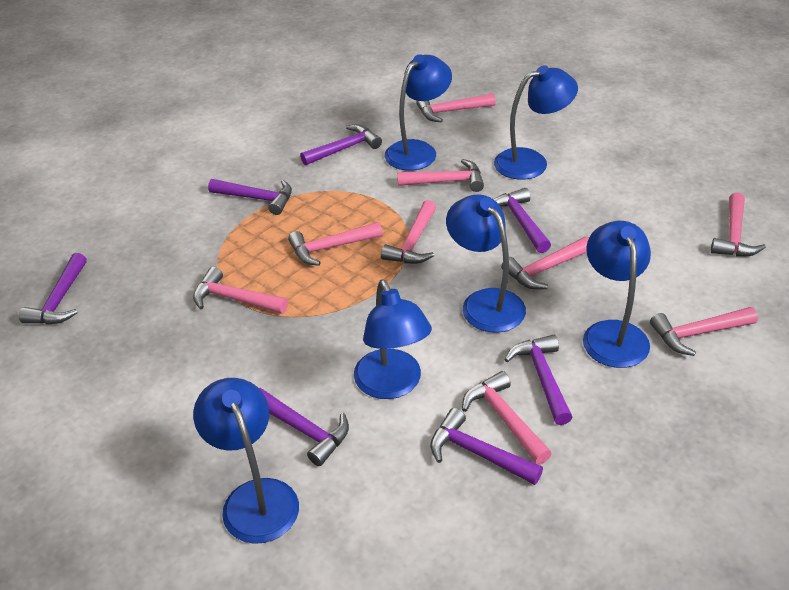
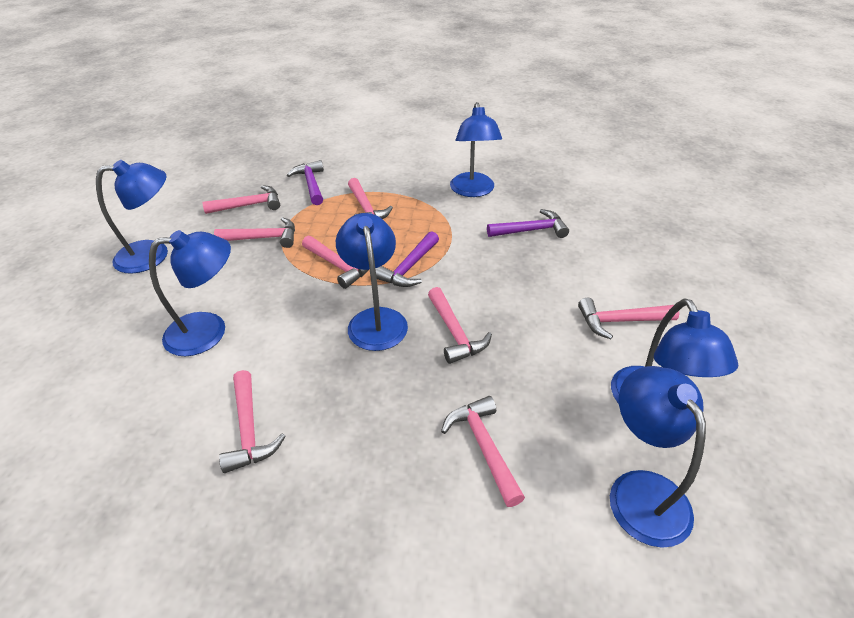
pink hammer: 9 -> 8
purple hammer: 7 -> 3

